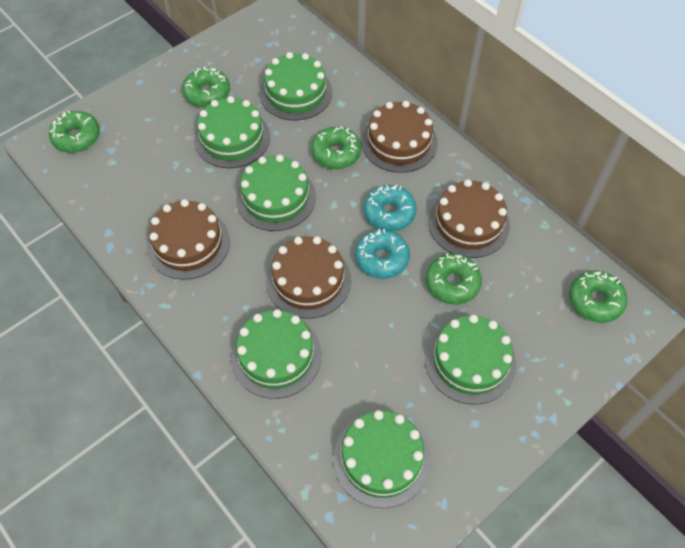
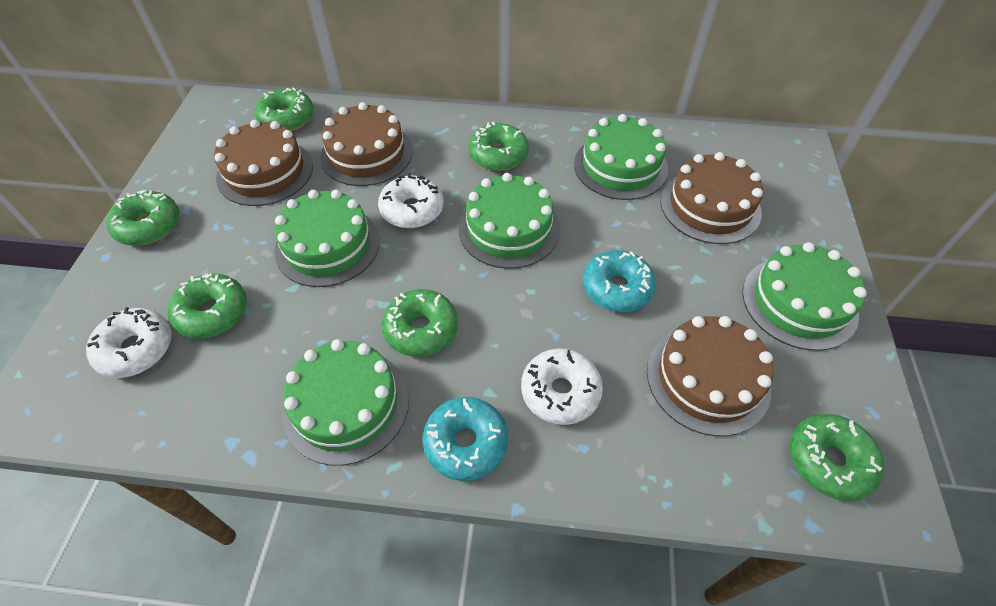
green cake: 6 -> 5
green donut: 5 -> 6
white donut: 0 -> 3

